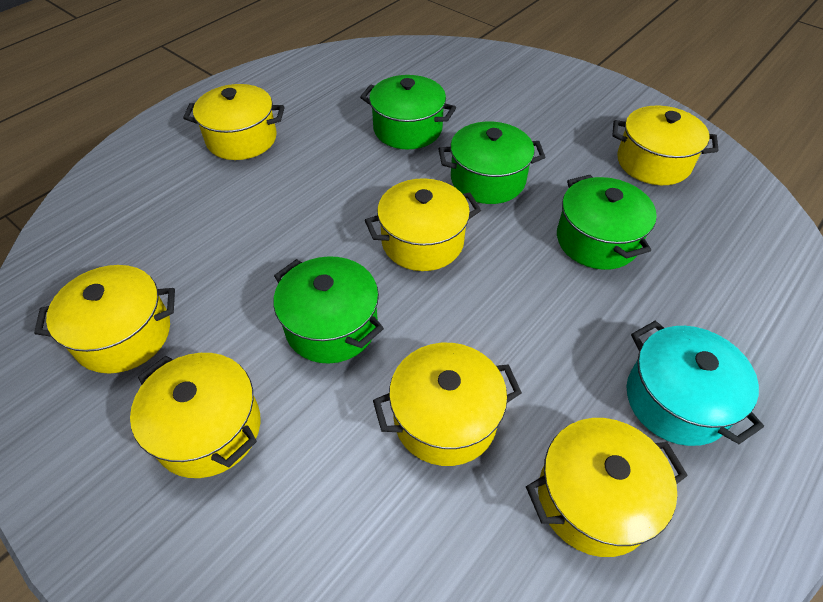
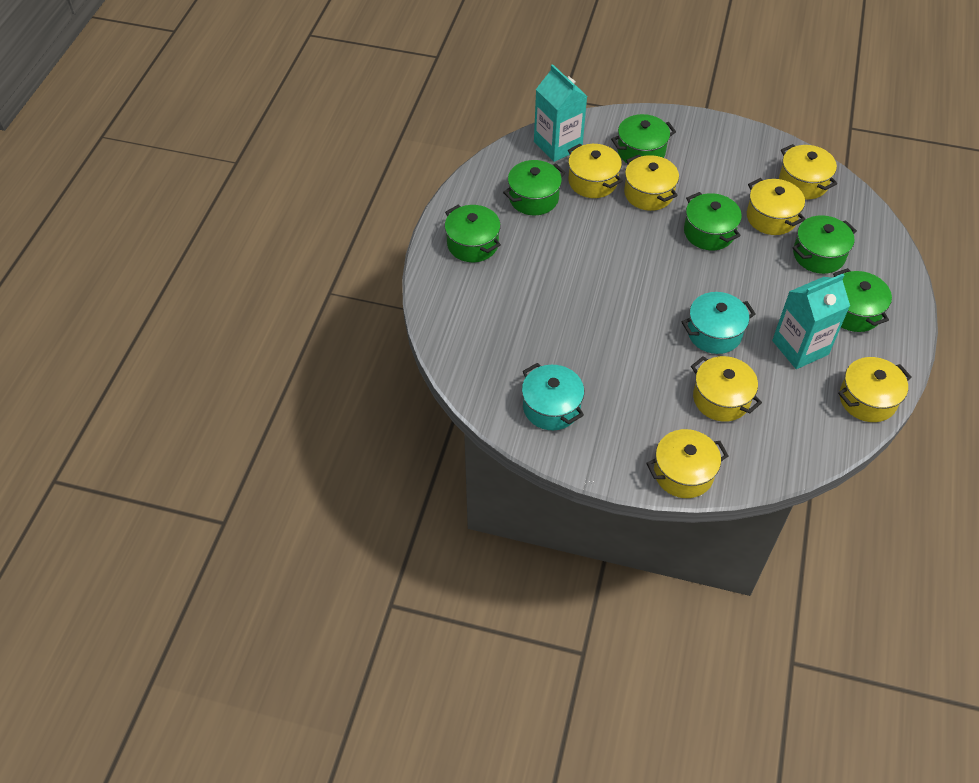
green pot: 4 -> 6
turquoise carton: 0 -> 2
turquoise pot: 1 -> 2

